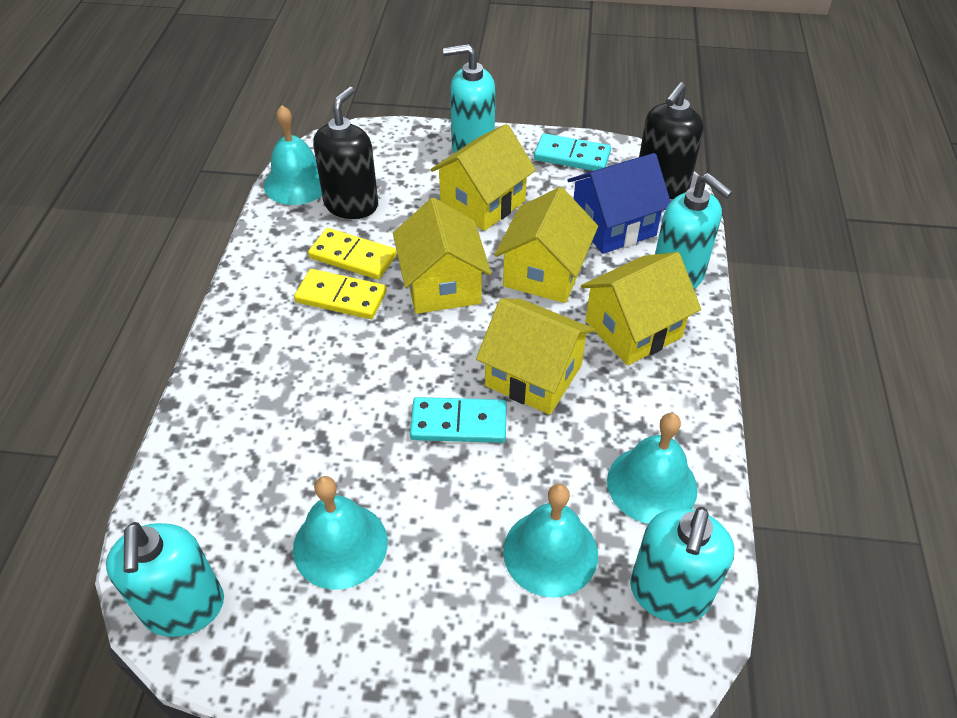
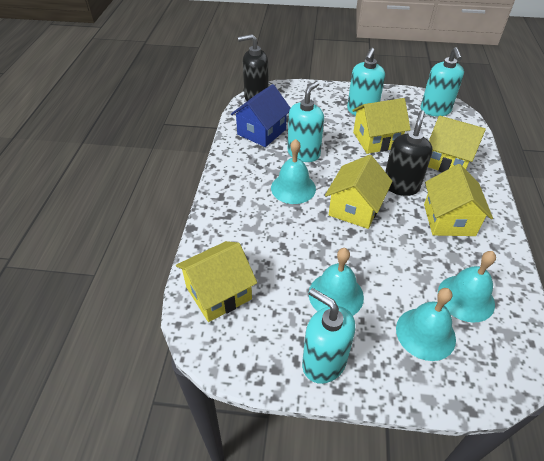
turquoise domino: 2 -> 0
yellow domino: 2 -> 0

